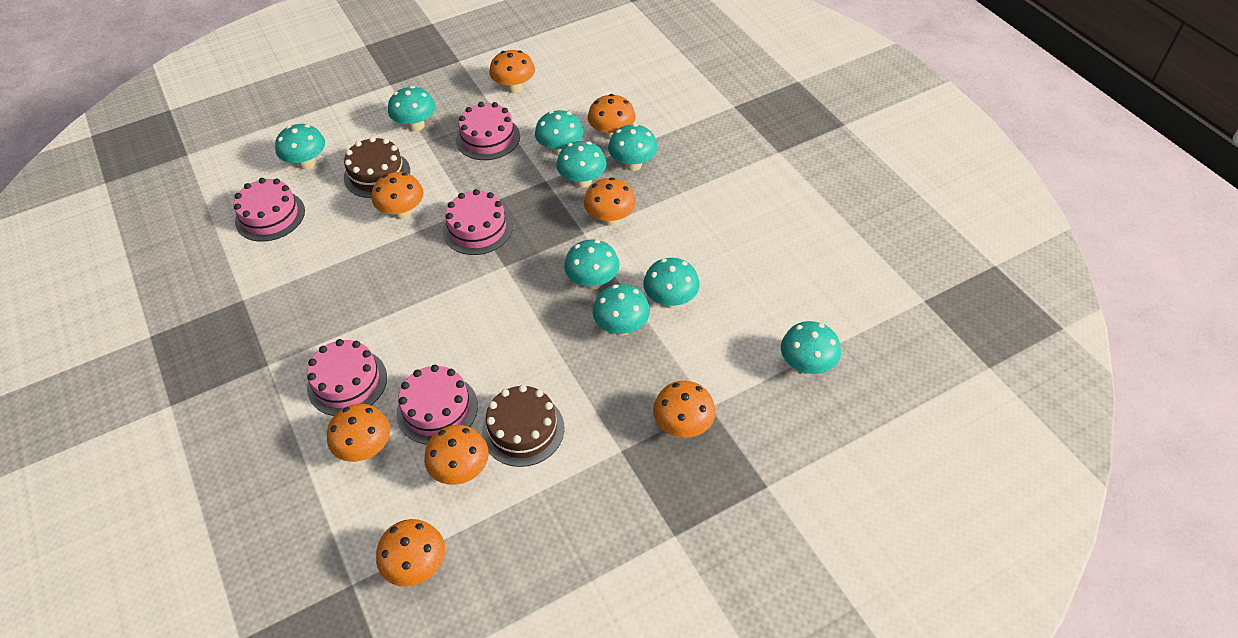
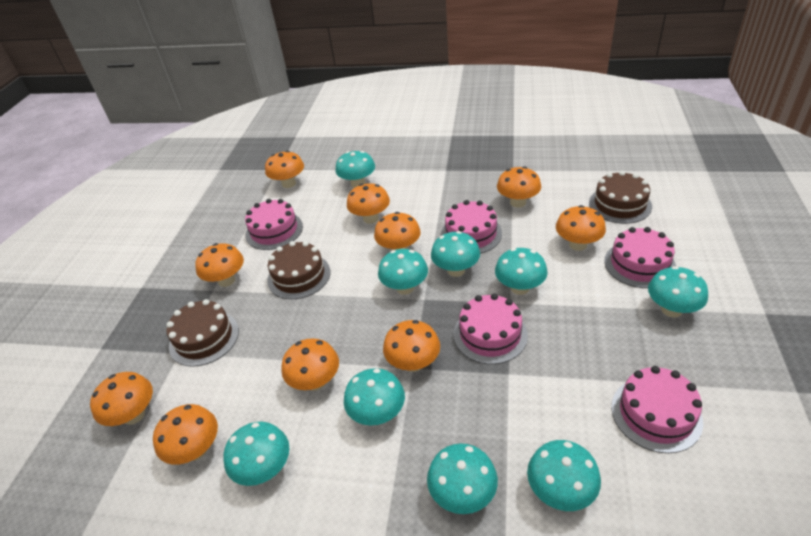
brown cake: 2 -> 3
orange mushroom: 8 -> 10

